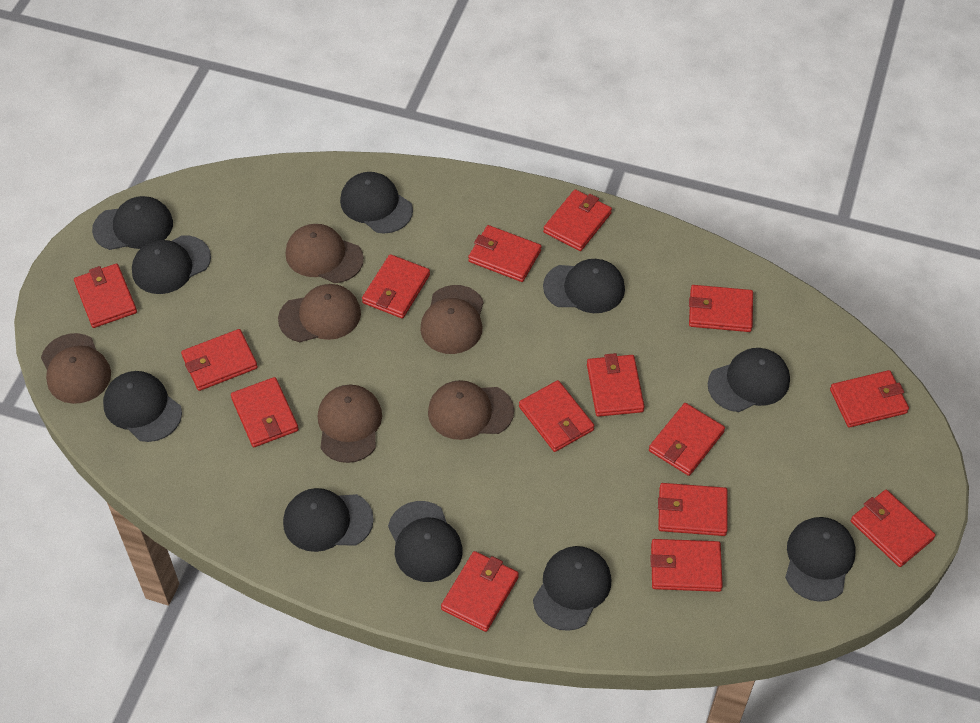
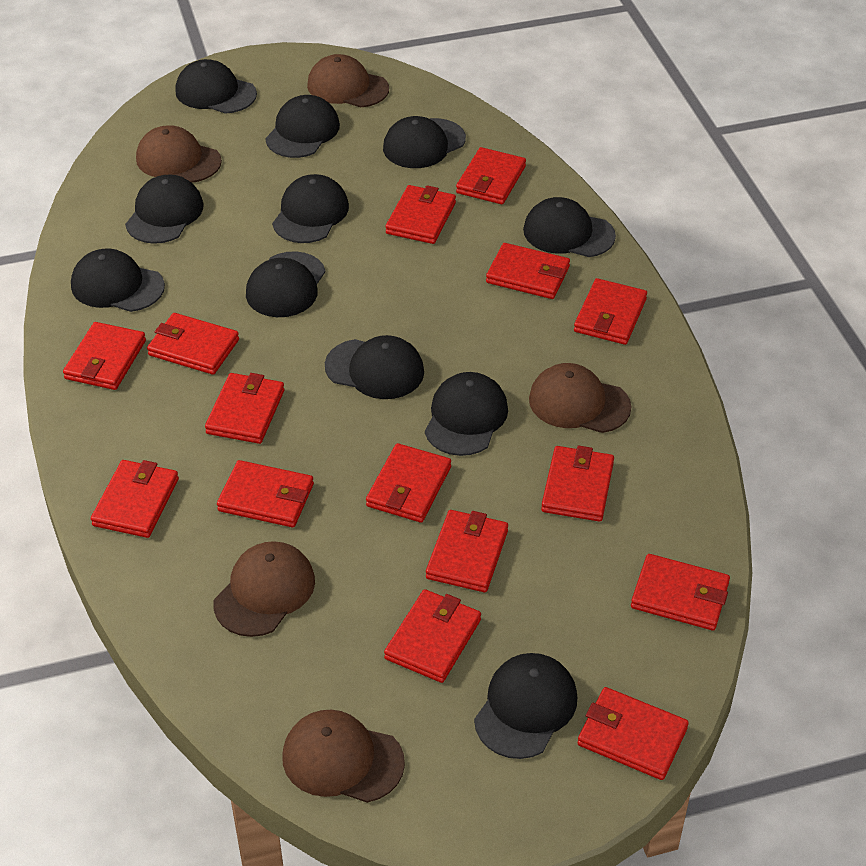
black cap: 10 -> 11
brown cap: 6 -> 5

